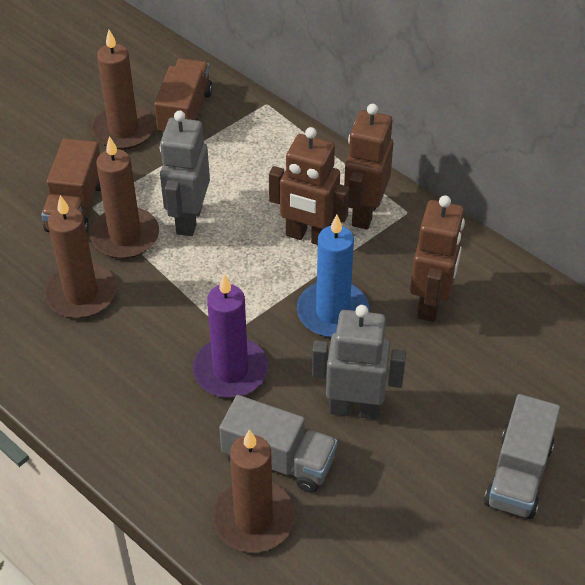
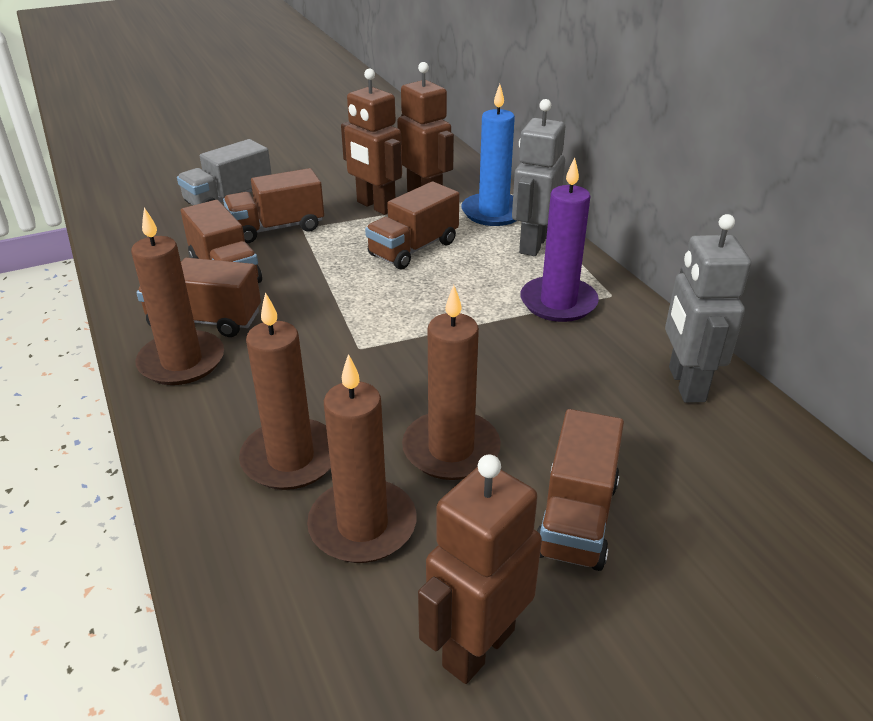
brown truck: 2 -> 5
grey truck: 2 -> 1

